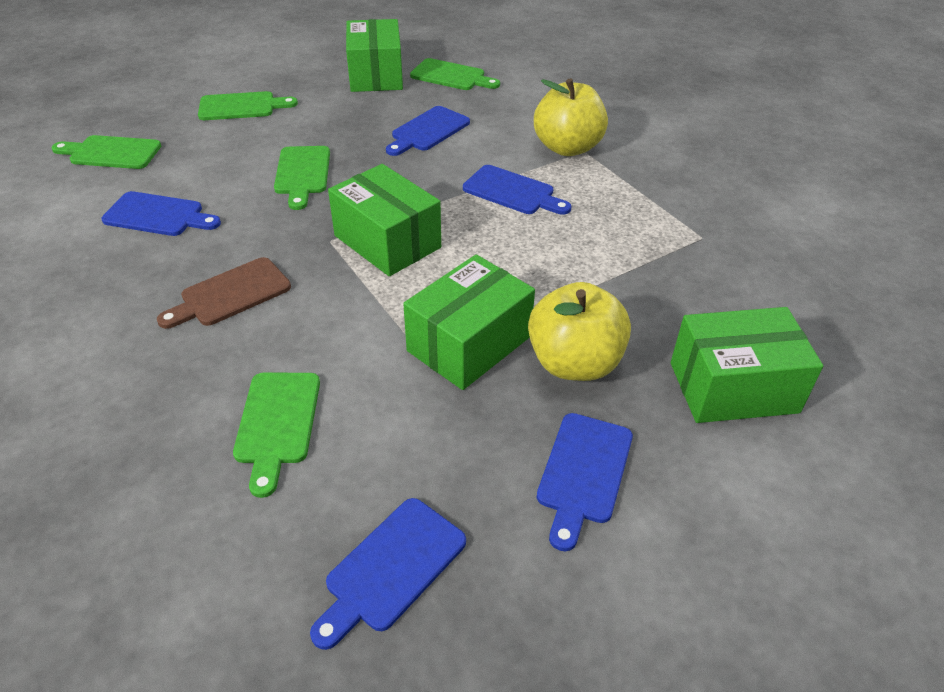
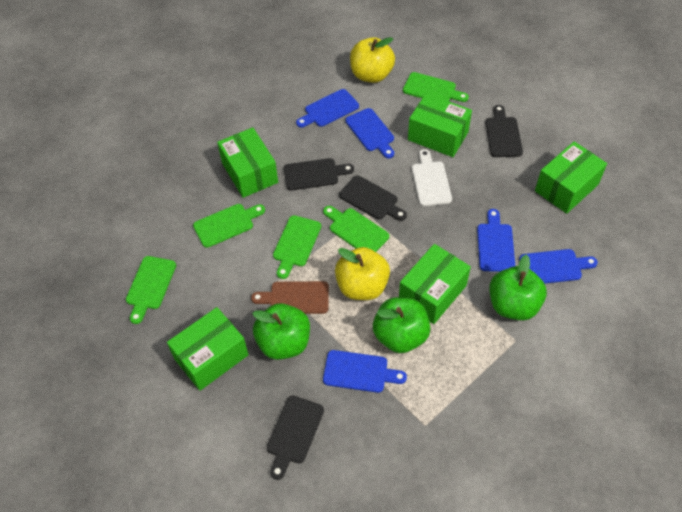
black cutting board: 0 -> 4
green apple: 0 -> 3
green box: 4 -> 5
white cutting board: 0 -> 1

